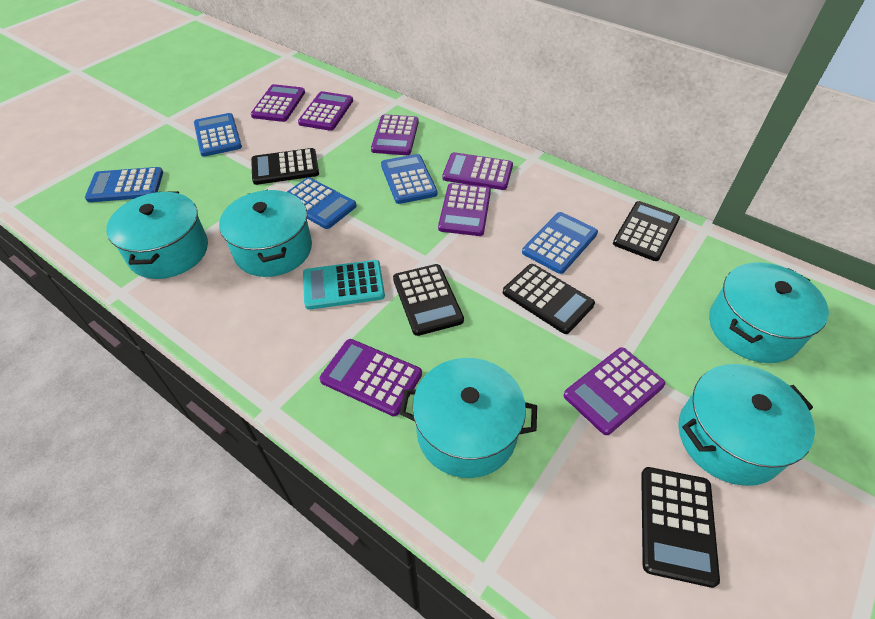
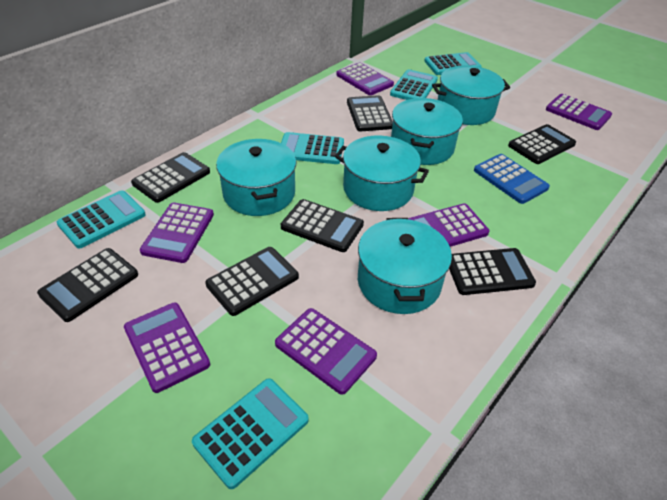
black calculator: 5 -> 7
blue calculator: 5 -> 1
purple calculator: 7 -> 6
turquoise calculator: 1 -> 5

